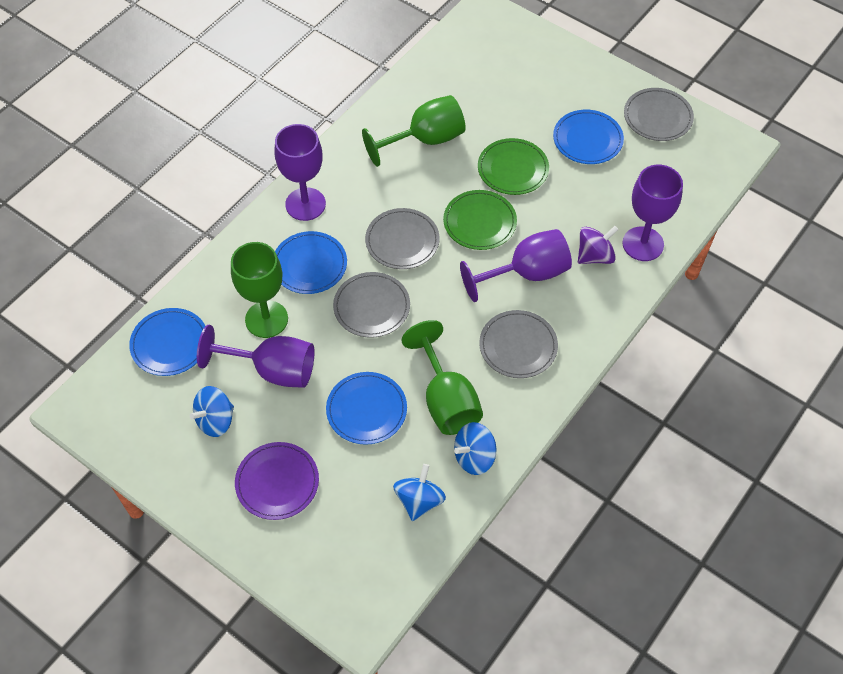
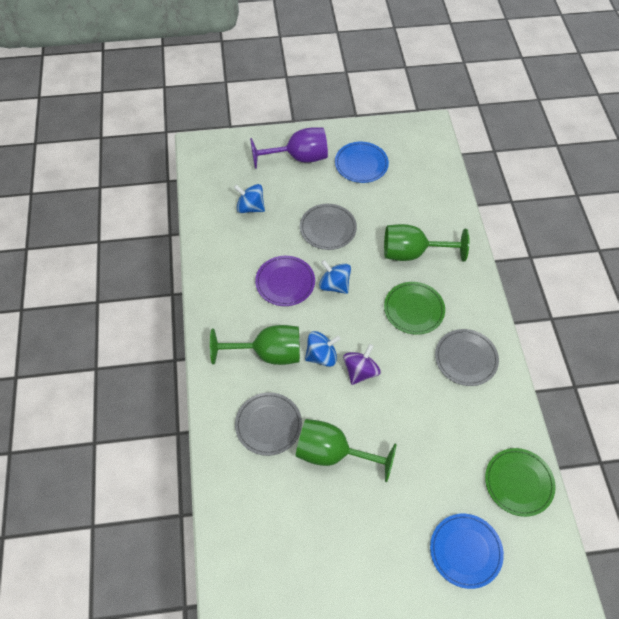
blue plate: 4 -> 2
grey plate: 4 -> 3
purple goblet: 4 -> 1

